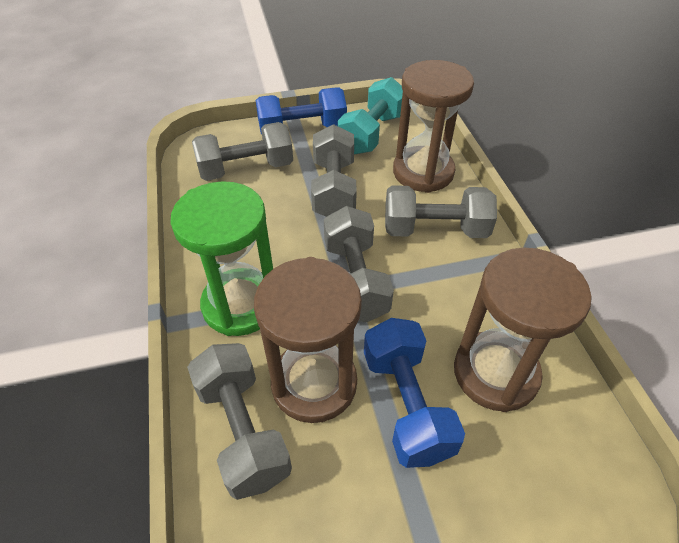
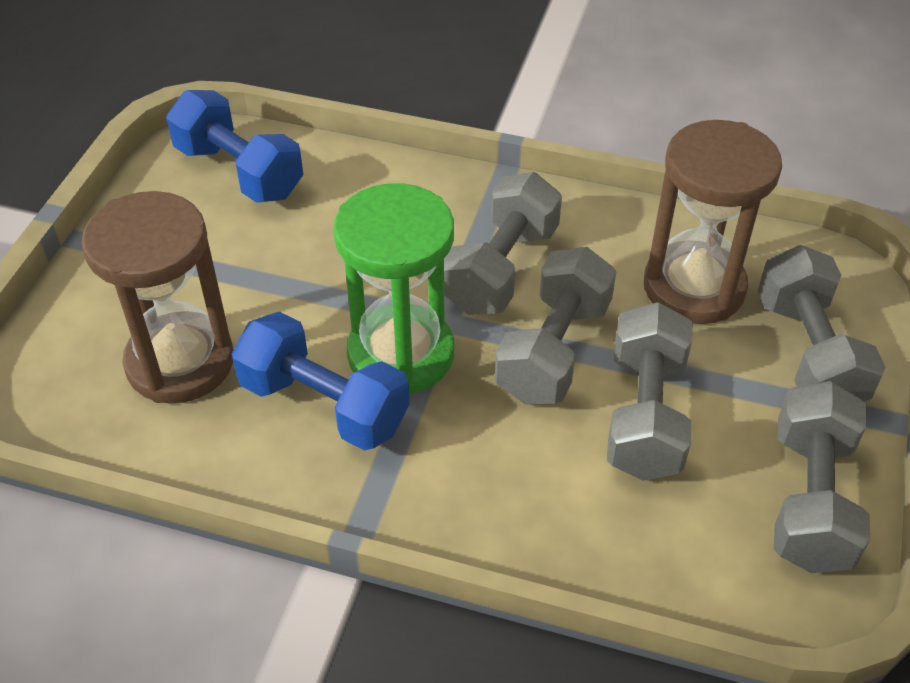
brown hourglass: 3 -> 2
turquoise dumbbell: 1 -> 0

